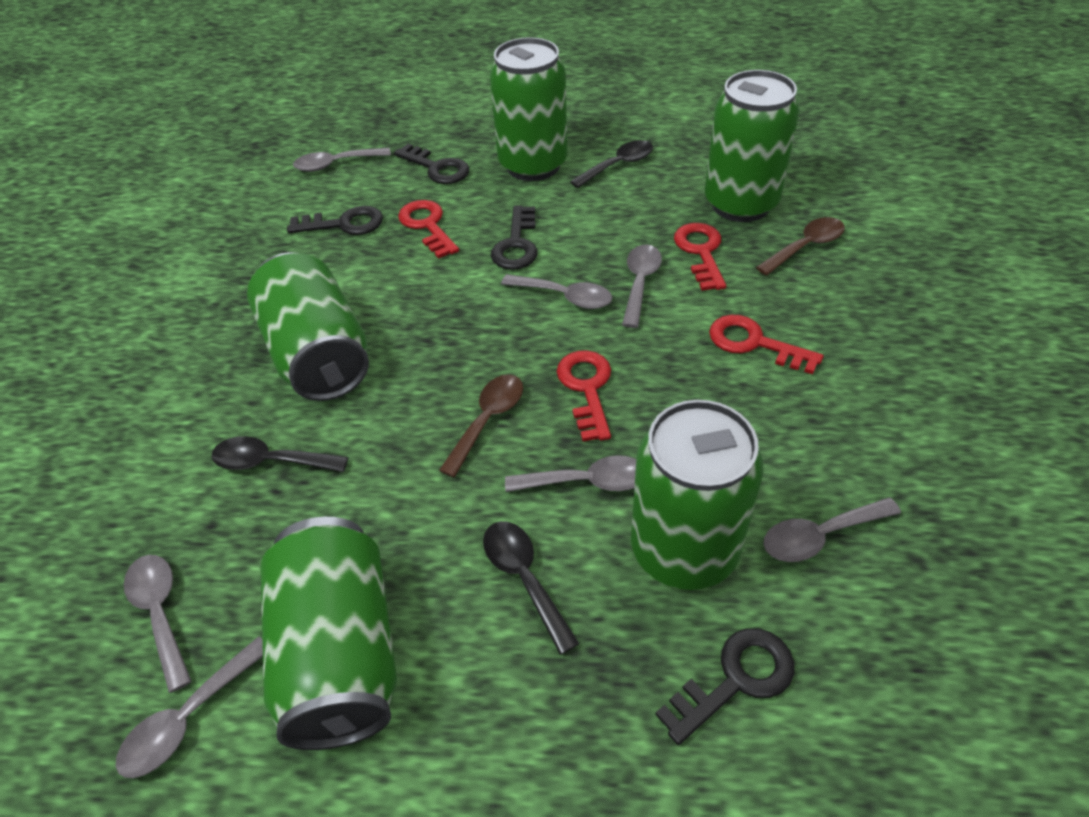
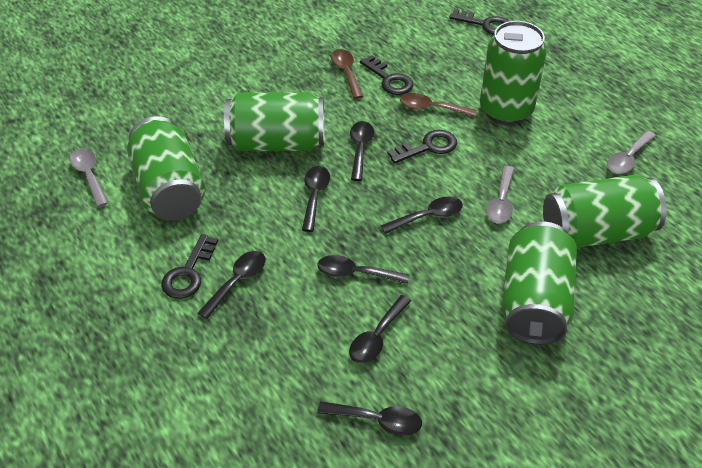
black spoon: 3 -> 7
grey spoon: 7 -> 3
red key: 4 -> 0

